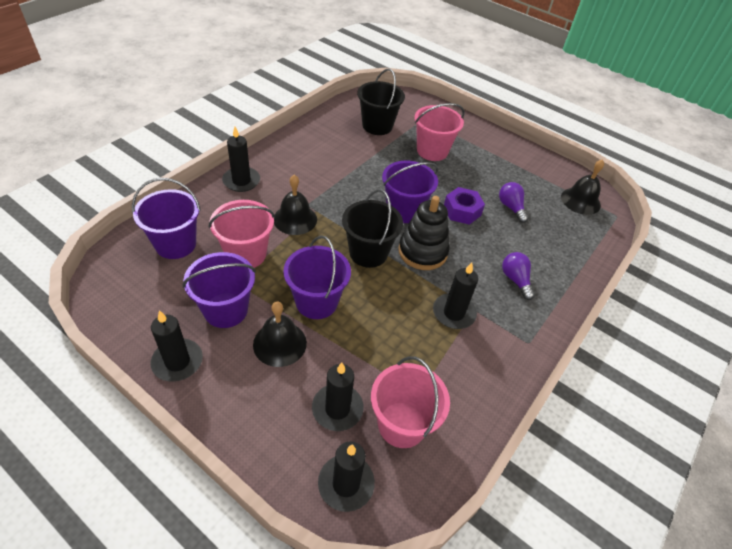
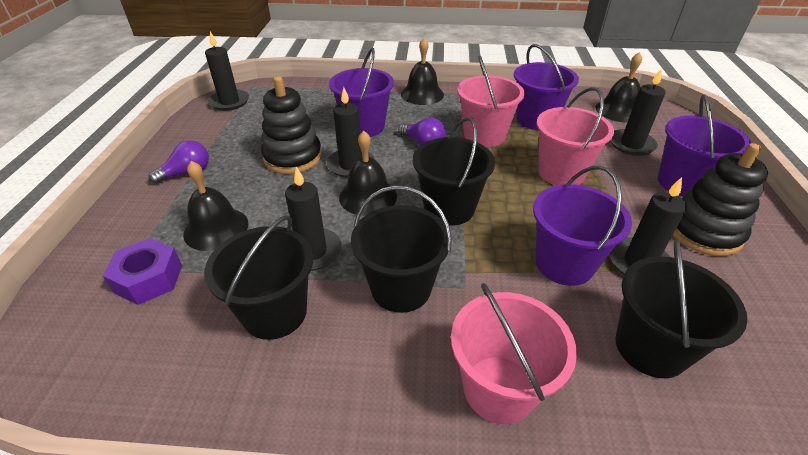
black bell: 3 -> 4
black bucket: 2 -> 4
black stacking toy: 1 -> 2

